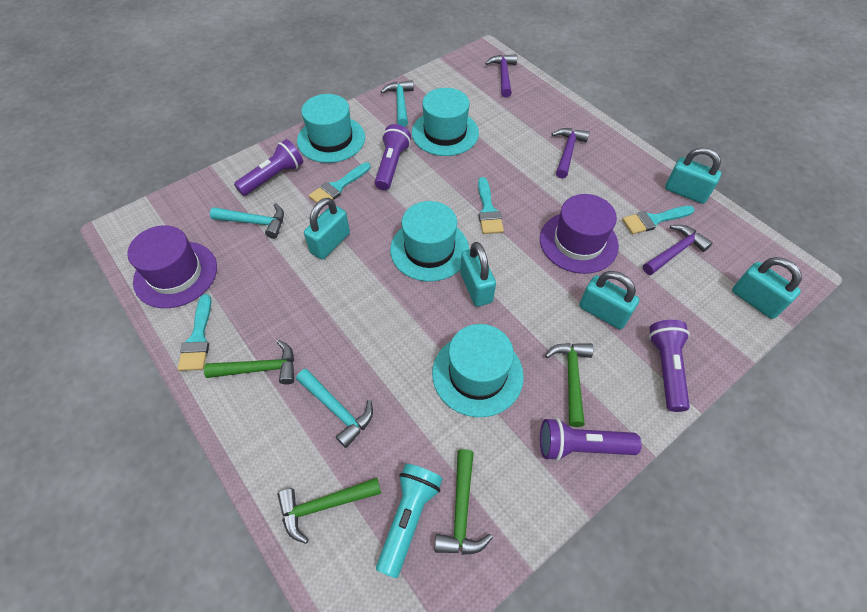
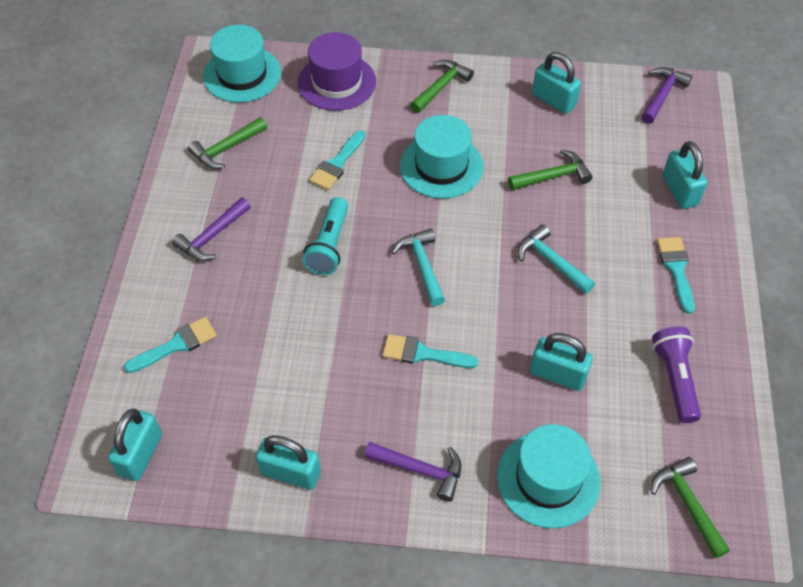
purple flashlight: 4 -> 1
purple hat: 2 -> 1
turquoise hammer: 3 -> 2
turquoise hat: 4 -> 3

